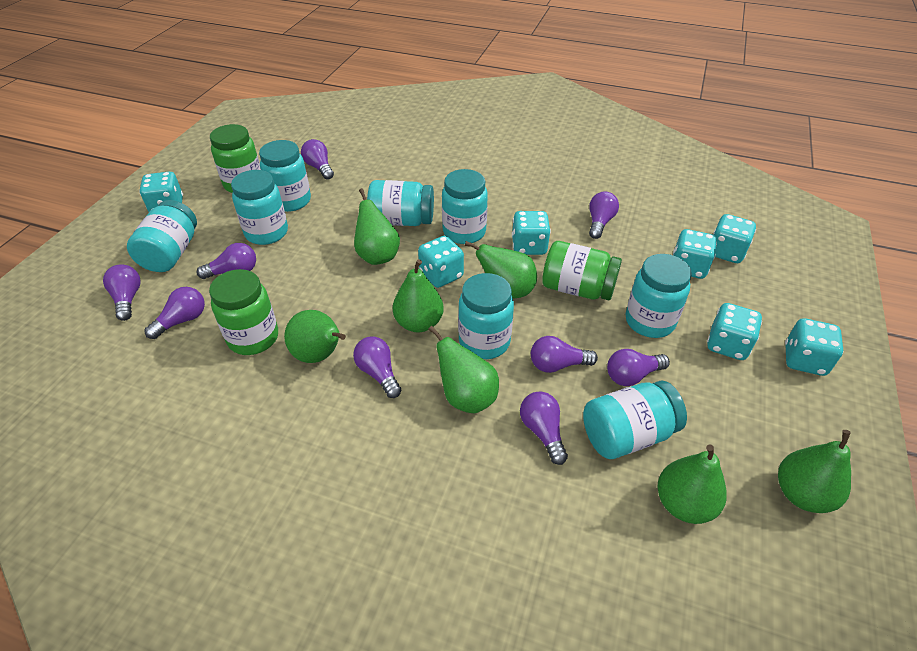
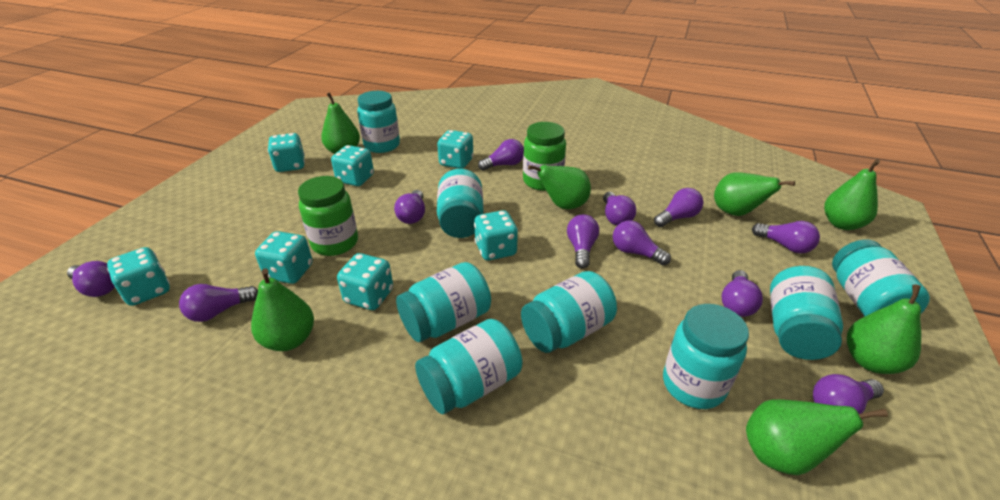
green jar: 3 -> 2
purple light bulb: 9 -> 11

